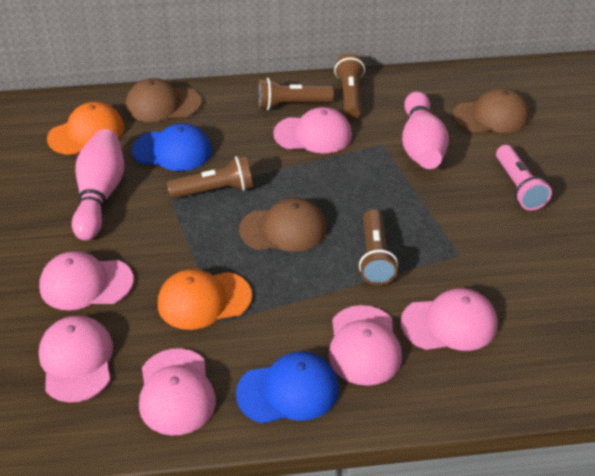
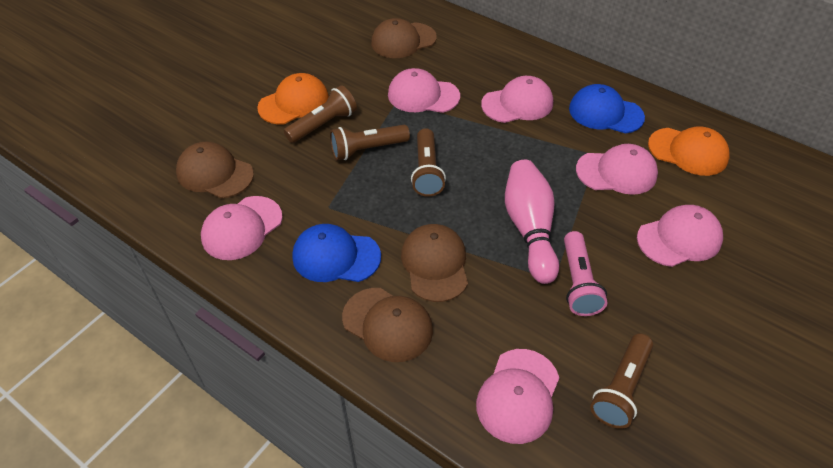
brown cap: 3 -> 4
pink bowling pin: 2 -> 1

